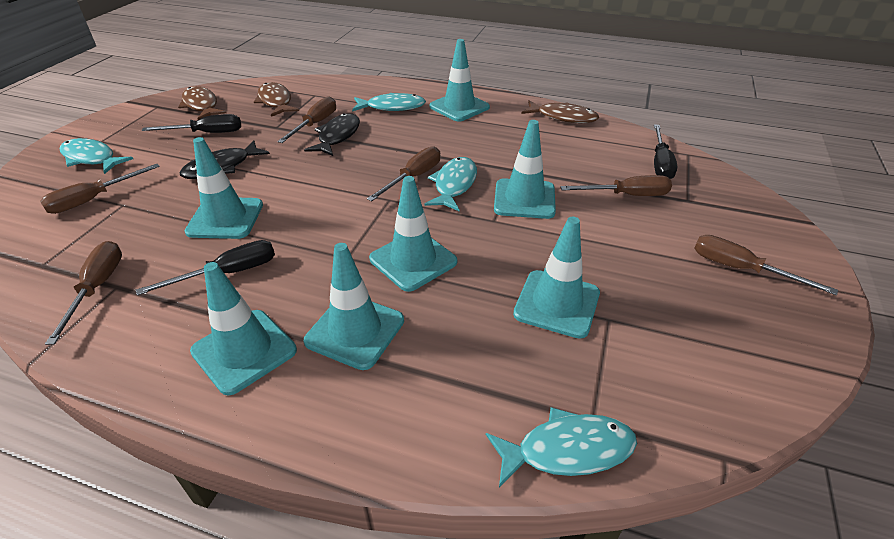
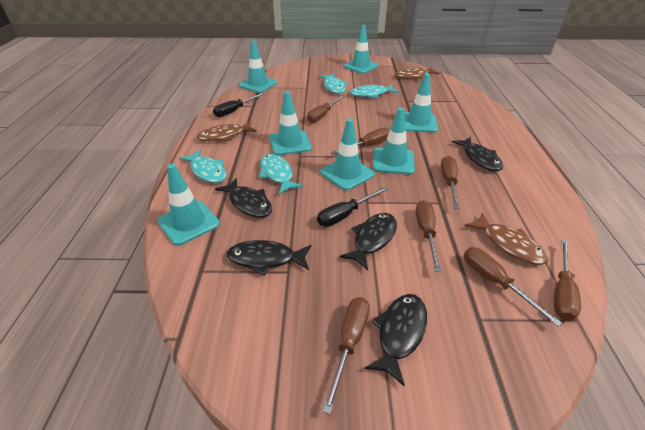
black fish: 2 -> 5
black screwdriver: 3 -> 2
brown screwdriver: 6 -> 7

